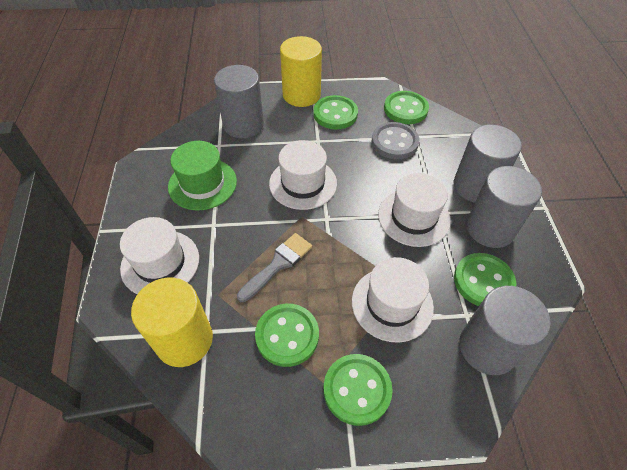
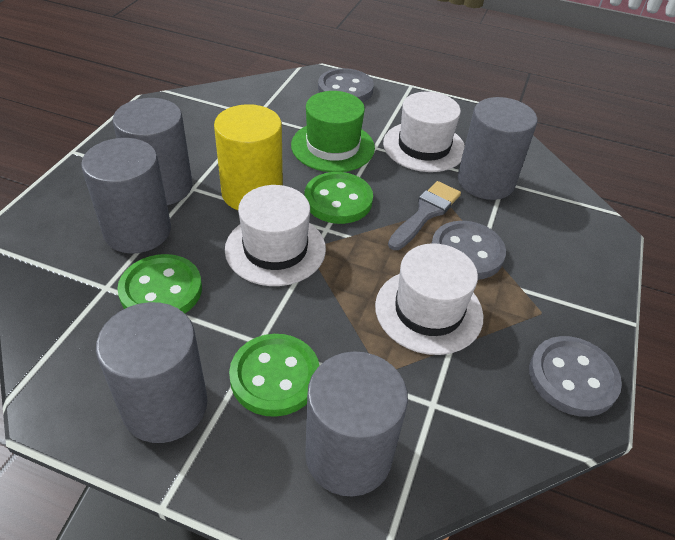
green button: 5 -> 3
grey button: 1 -> 3
grey cylinder: 4 -> 5
white hat: 4 -> 3
yellow cylinder: 2 -> 1

